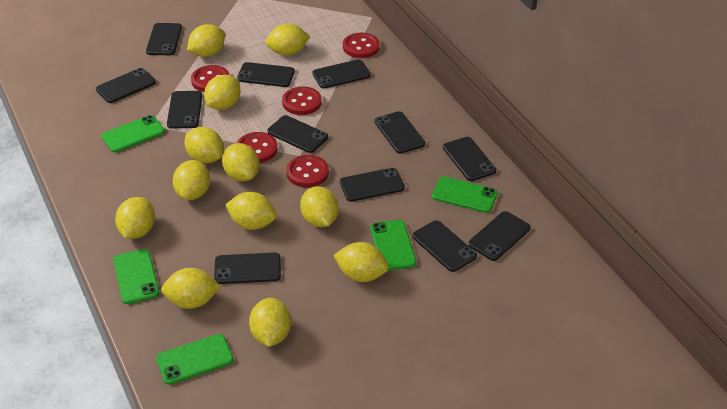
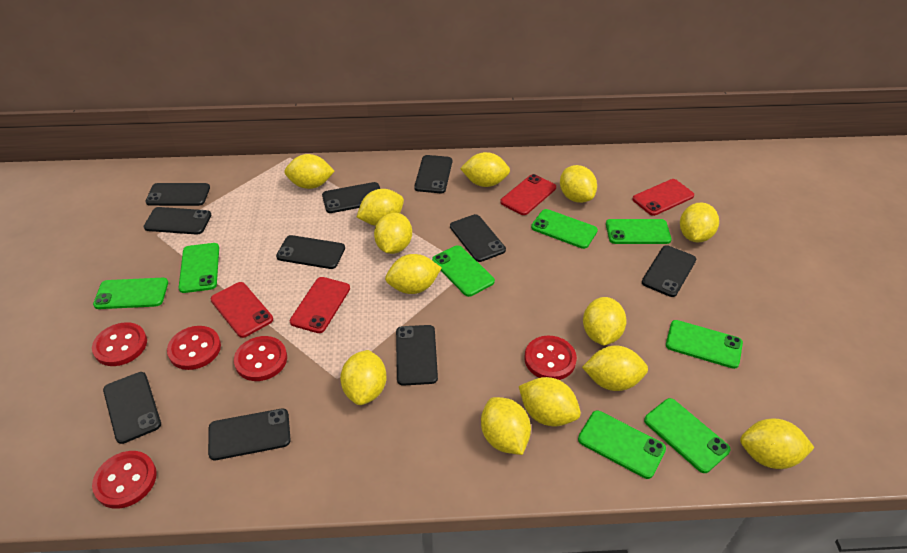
black phone: 12 -> 10
green phone: 5 -> 8
red phone: 0 -> 4
yellow lemon: 12 -> 13

